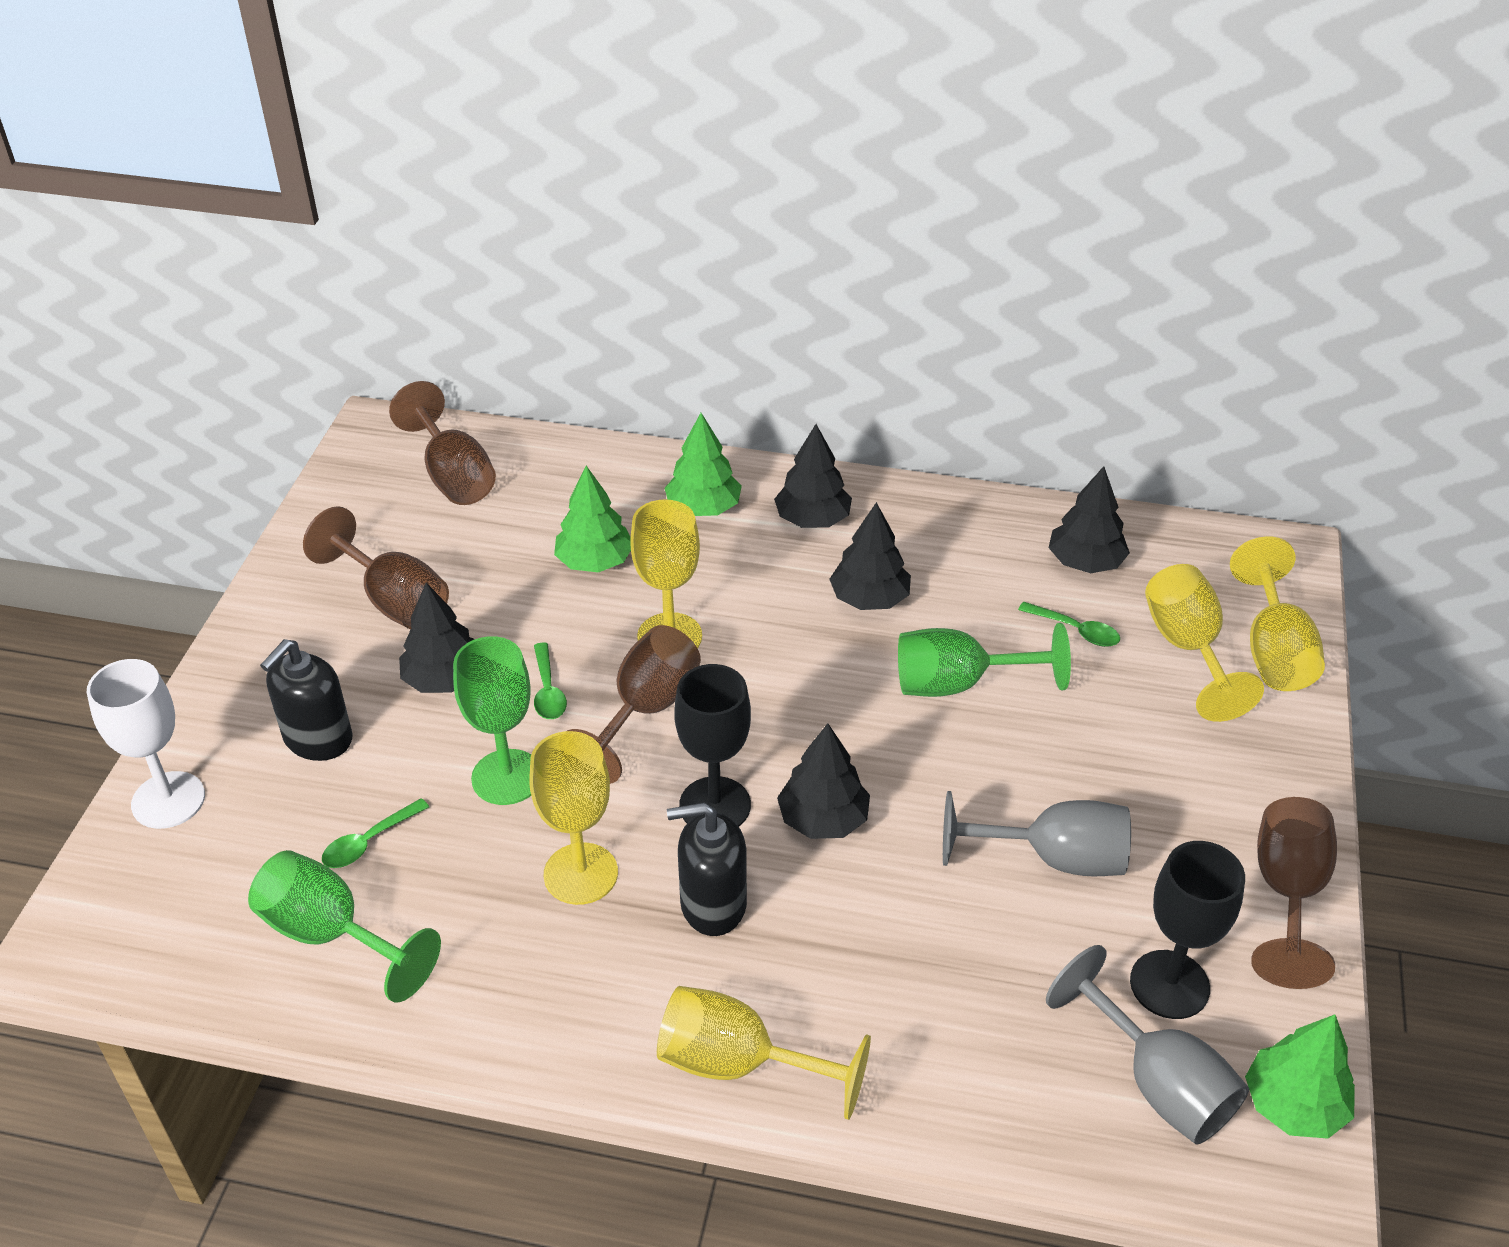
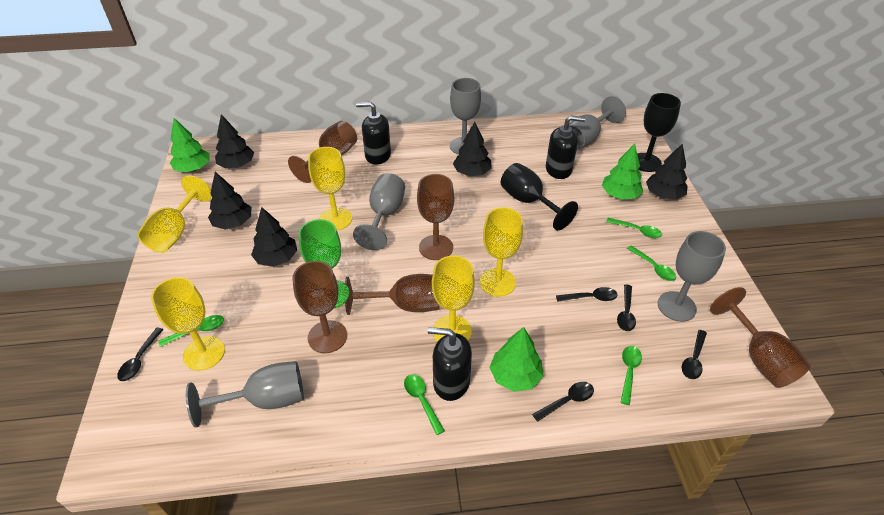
black soap dispenser: 2 -> 3
black spoon: 0 -> 5
brown goblet: 4 -> 5
green goblet: 3 -> 1
green spoon: 3 -> 5
grey goblet: 2 -> 5
white goblet: 1 -> 0

